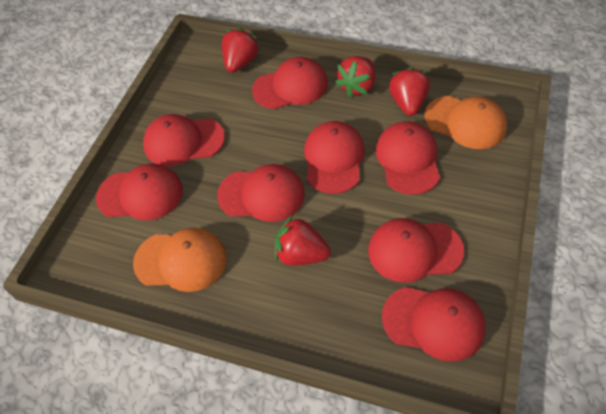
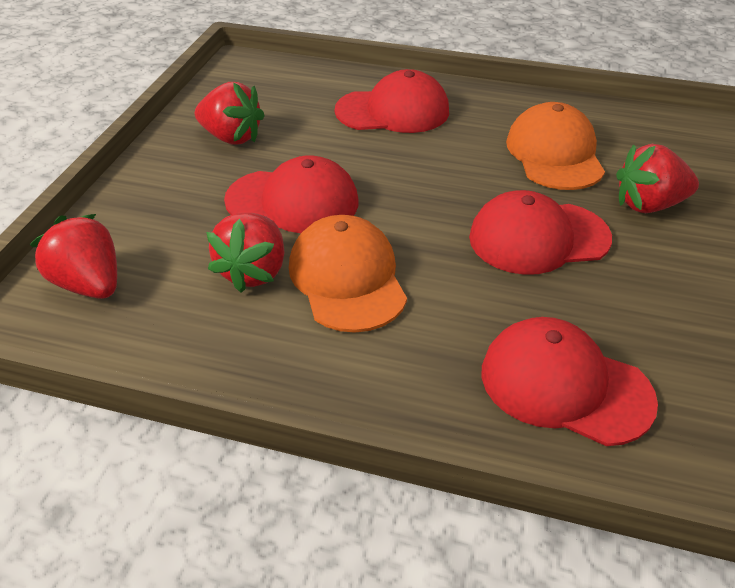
red cap: 8 -> 4

